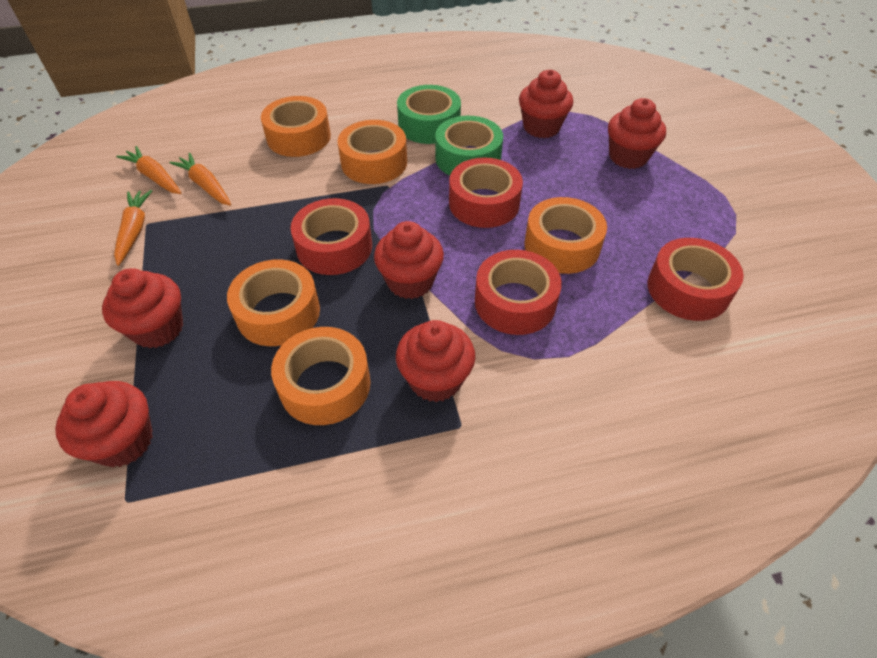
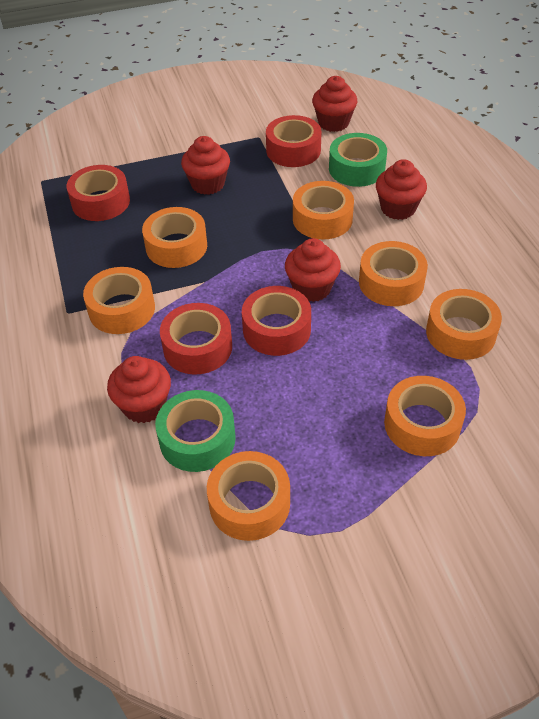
orange carrot: 3 -> 0
orange tape: 5 -> 7
red cupcake: 6 -> 5

